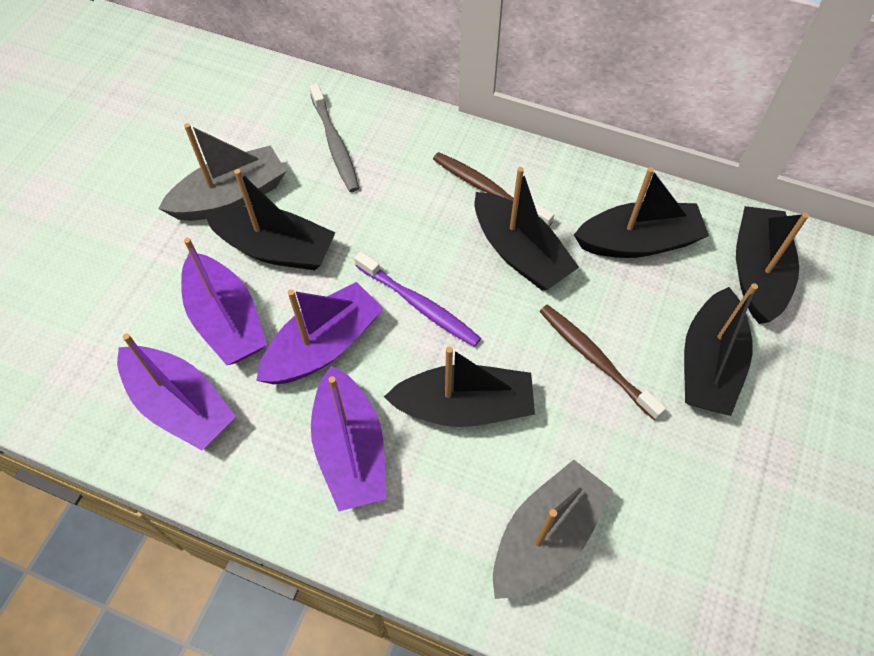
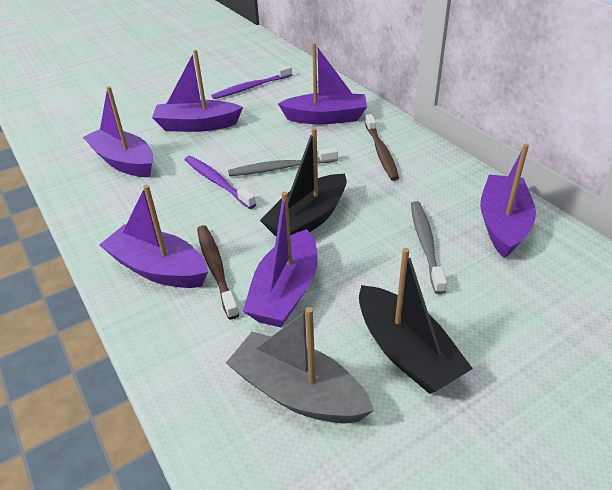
black boat: 6 -> 2
grey boat: 2 -> 1
grey toothbrush: 1 -> 2
purple boat: 4 -> 6
purple toothbrush: 1 -> 2

